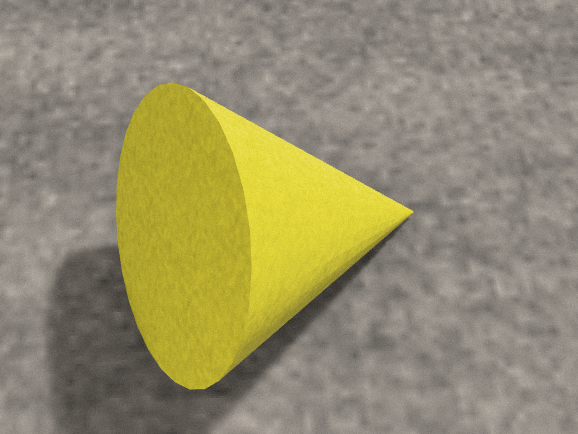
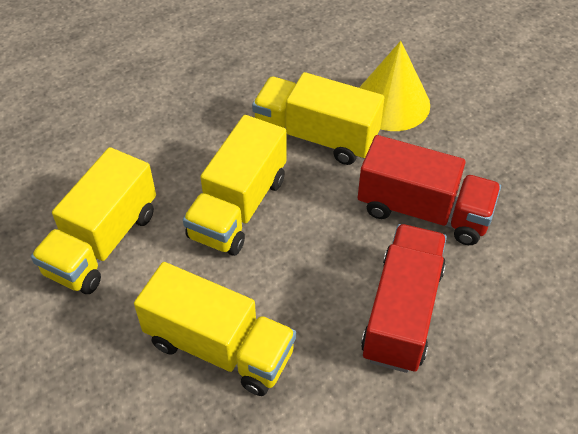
red truck: 0 -> 2
yellow truck: 0 -> 4

